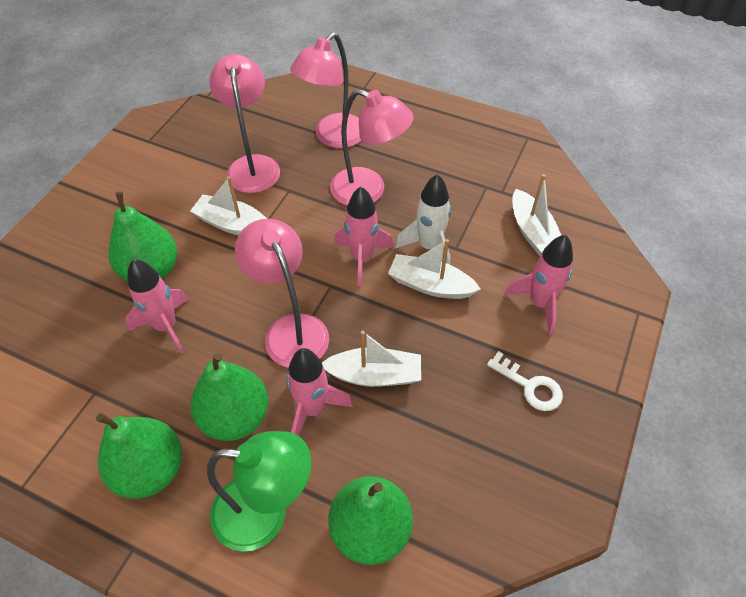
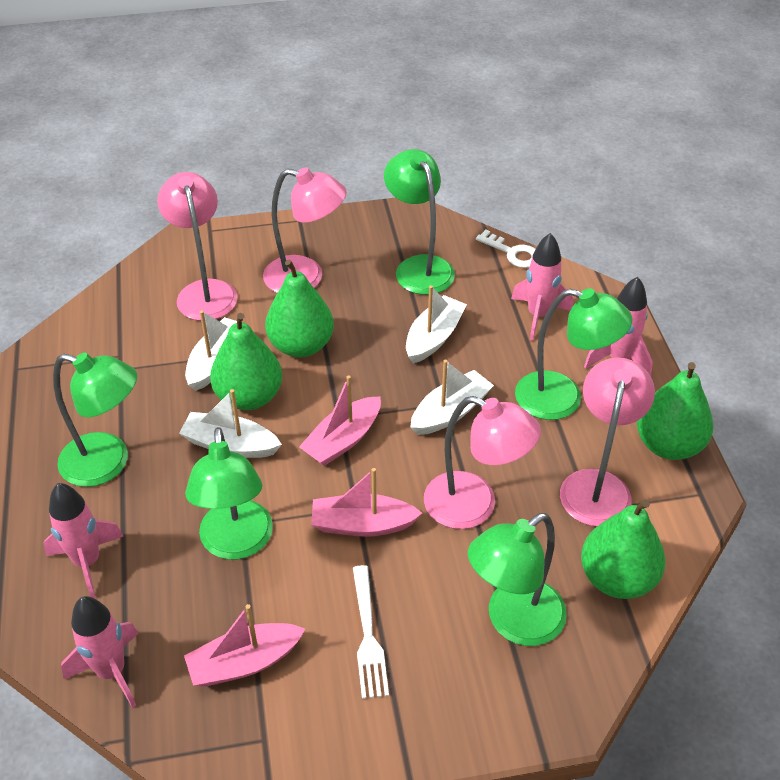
green lamp: 1 -> 5
pink boat: 0 -> 3
white fork: 0 -> 1
white rocket: 1 -> 0

